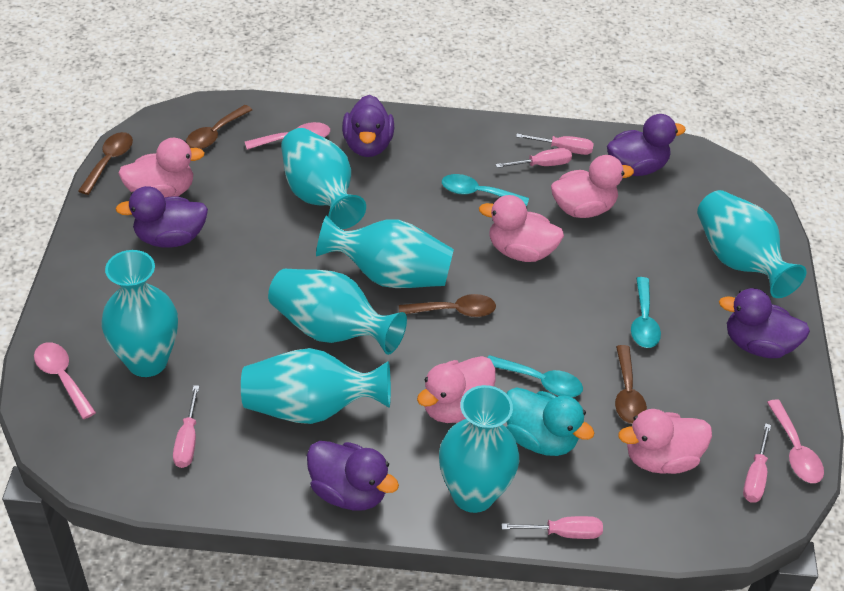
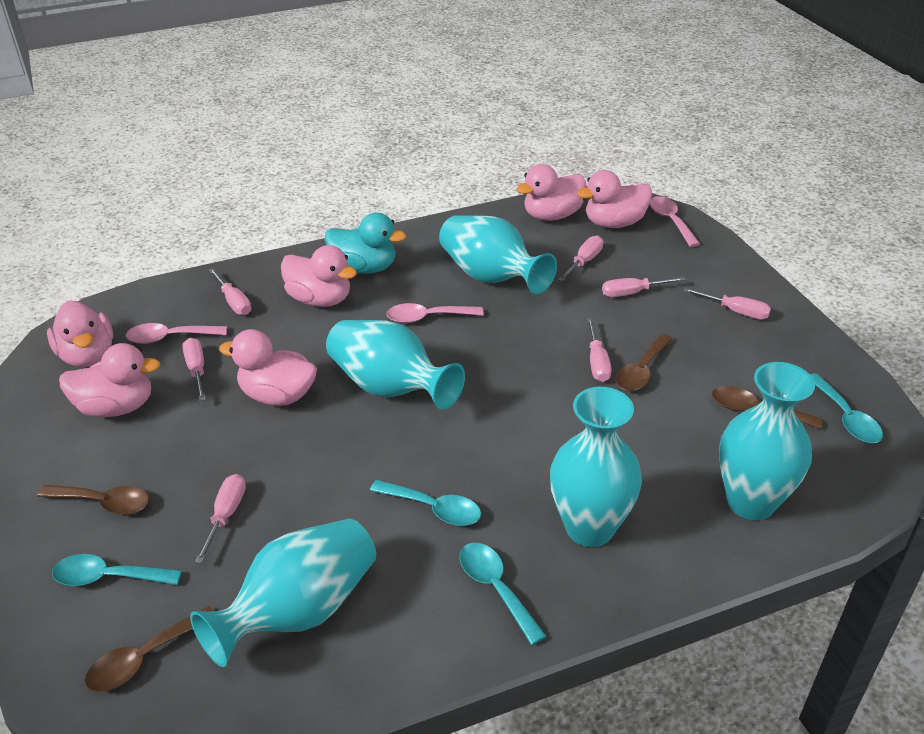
pink duck: 5 -> 6
pink screwdriver: 5 -> 7
purple duck: 5 -> 0
turquoise spoon: 3 -> 4
turquoise vase: 7 -> 5

